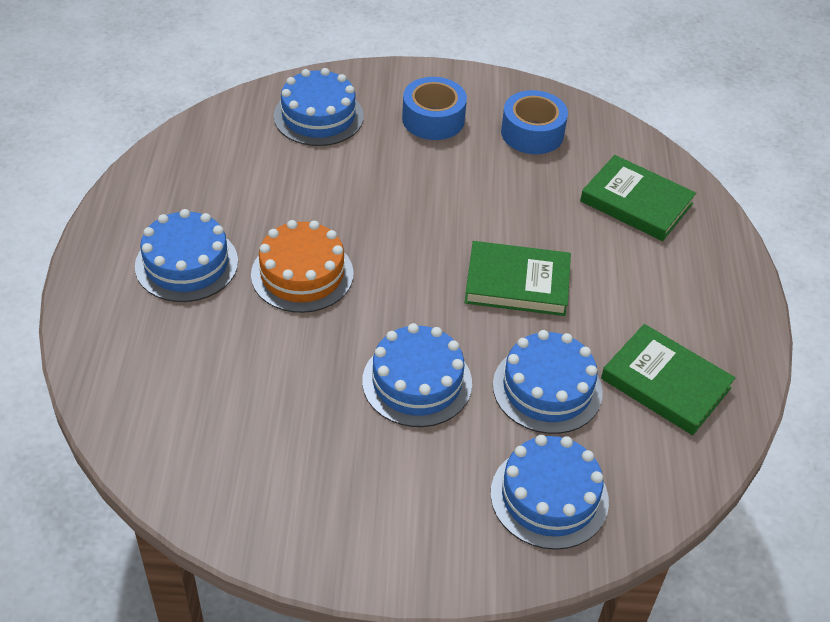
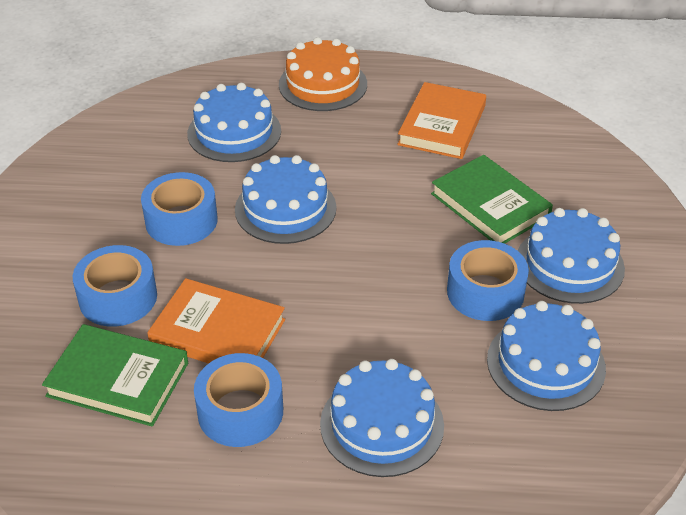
blue tape: 2 -> 4
green book: 3 -> 2
orange book: 0 -> 2

